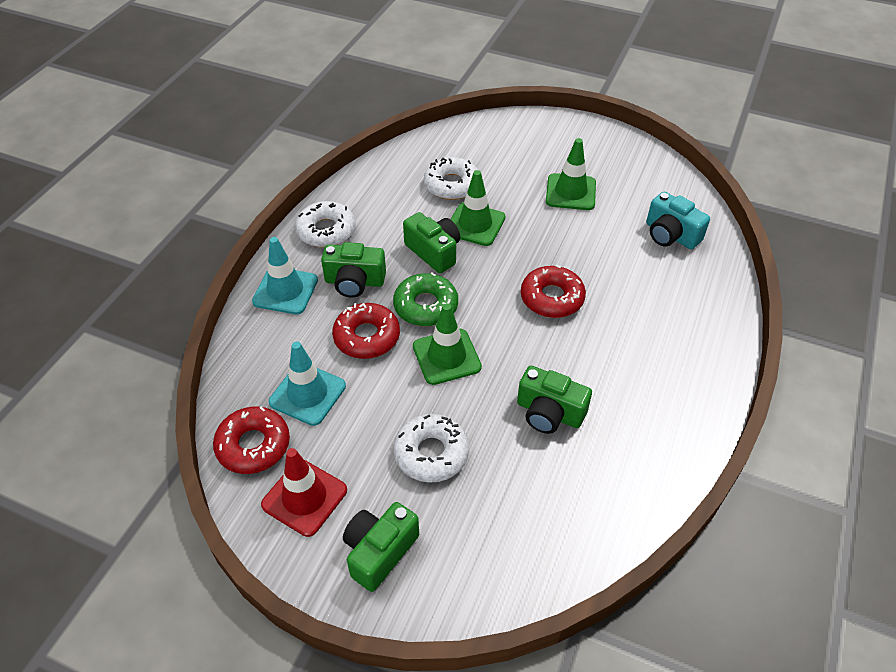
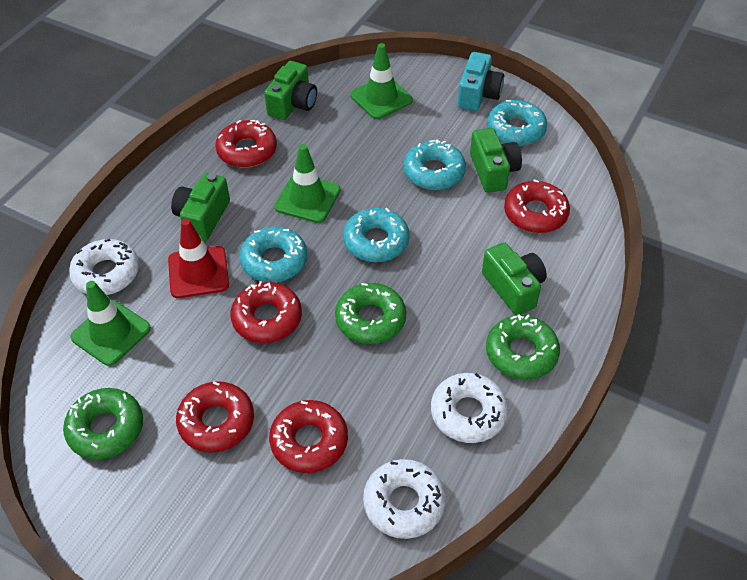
green donut: 1 -> 3
red donut: 3 -> 5
turquoise donut: 0 -> 4
turquoise traffic cone: 2 -> 0

